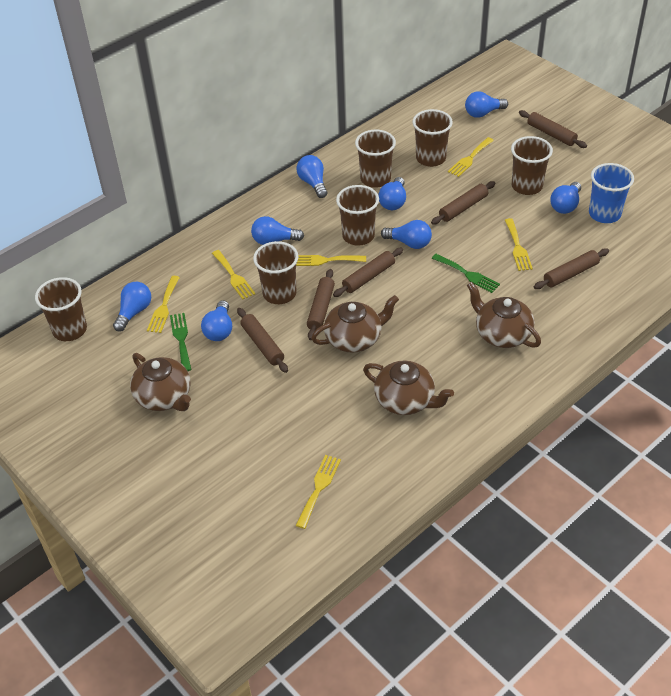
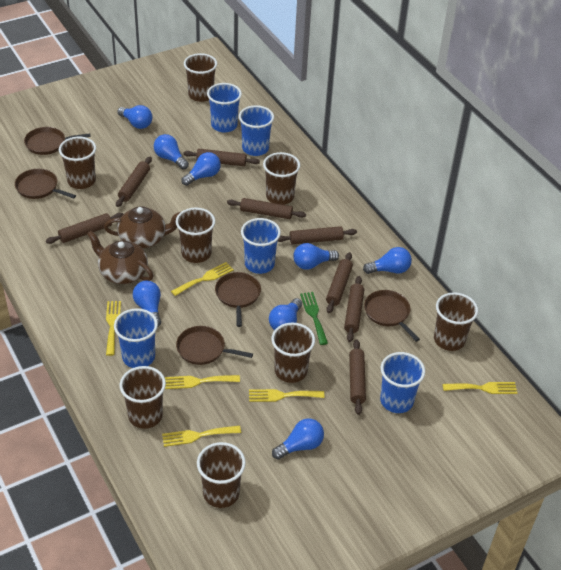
blue cup: 1 -> 5
brown cup: 6 -> 8
brown pan: 0 -> 5
brown rolling pin: 6 -> 8
brown teapot: 4 -> 2
green fork: 2 -> 1

